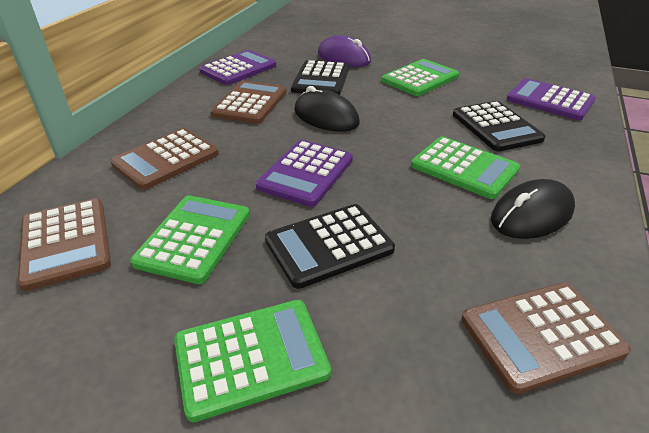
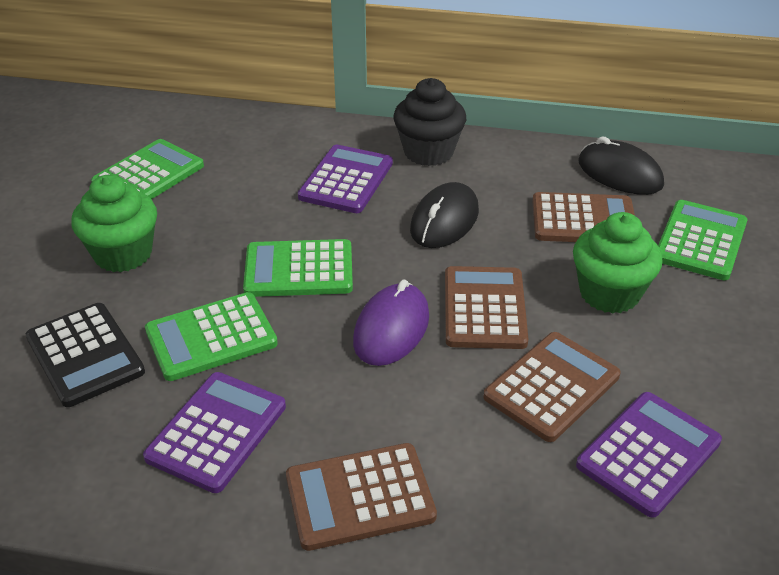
black calculator: 3 -> 1
black cupcake: 0 -> 1
green cupcake: 0 -> 2

